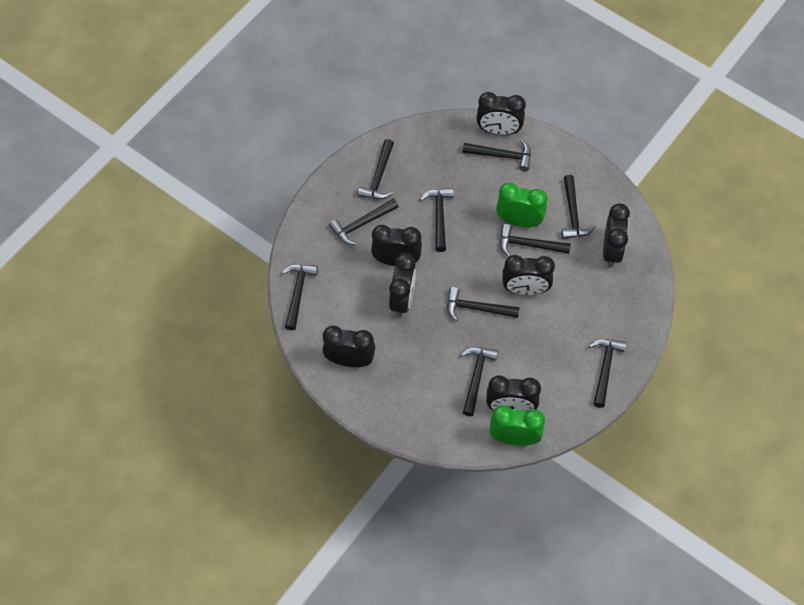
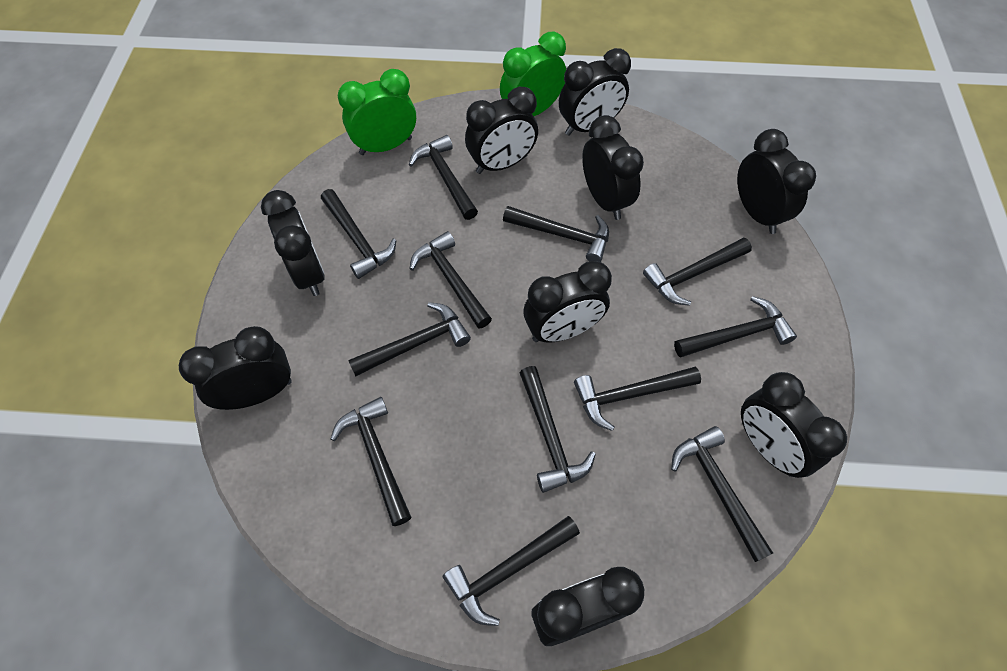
black clock: 7 -> 9
black hammer: 10 -> 12

